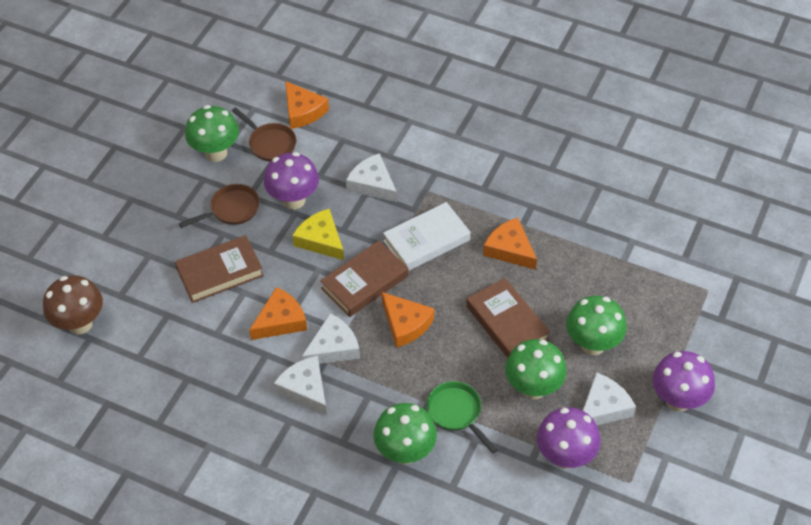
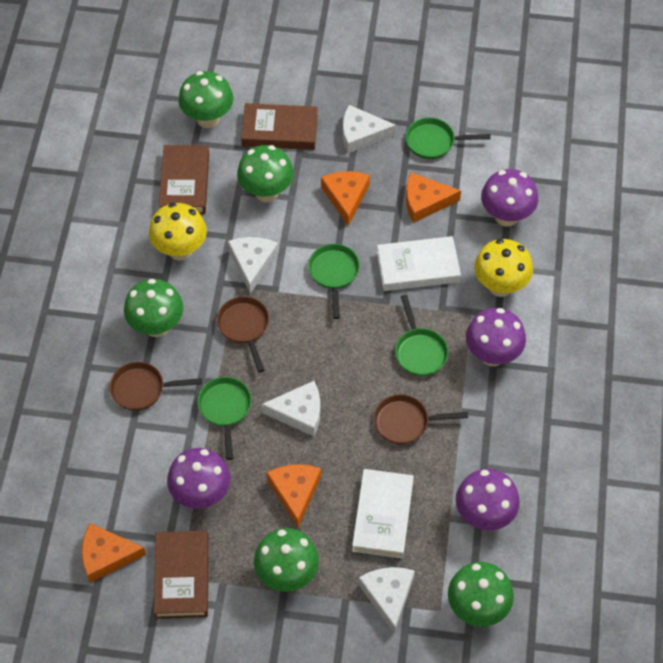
brown mushroom: 1 -> 0
brown pan: 2 -> 3
green mushroom: 4 -> 5
green pan: 1 -> 4
purple mushroom: 3 -> 4
white book: 1 -> 2
yellow cheese: 1 -> 0
yellow mushroom: 0 -> 2

